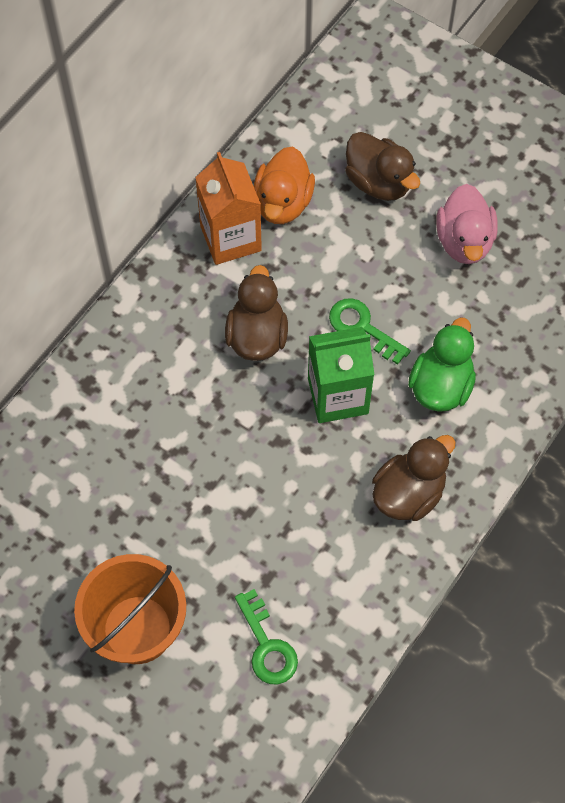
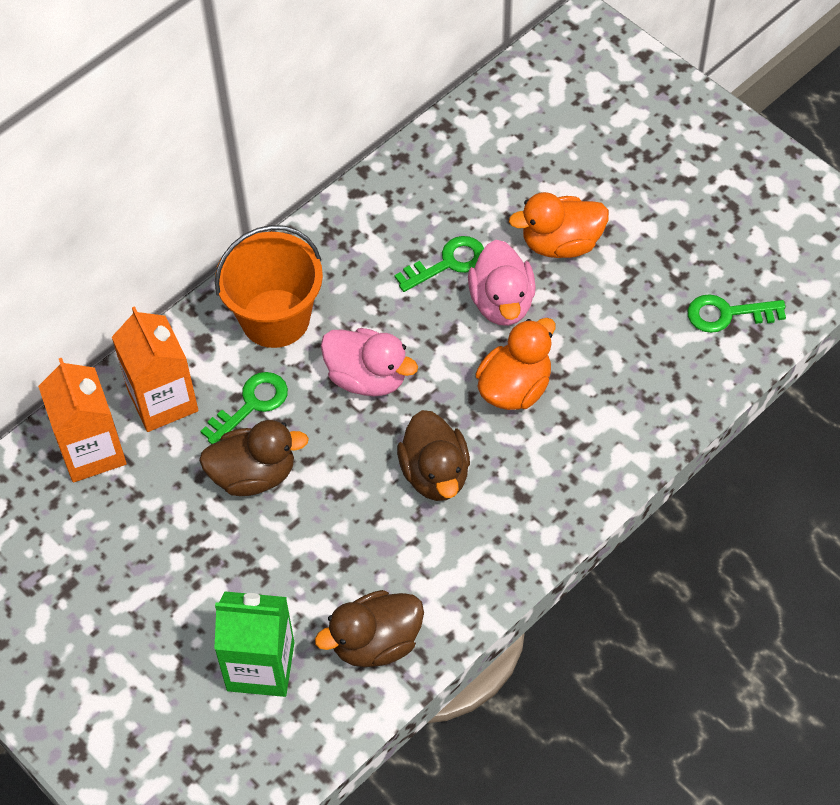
green duck: 1 -> 0
green key: 2 -> 3
orange carton: 1 -> 2
orange duck: 1 -> 2
pink duck: 1 -> 2

